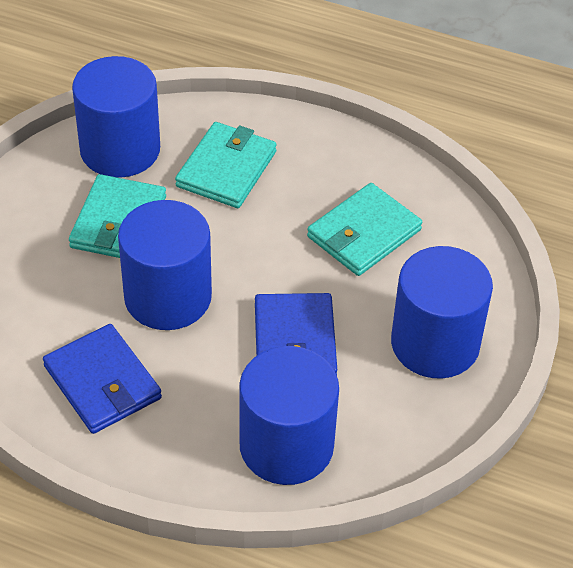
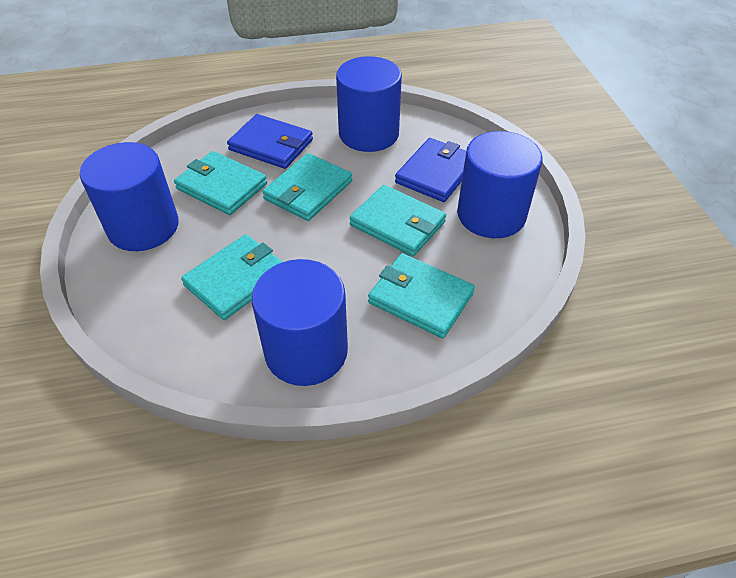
turquoise wallet: 3 -> 5

